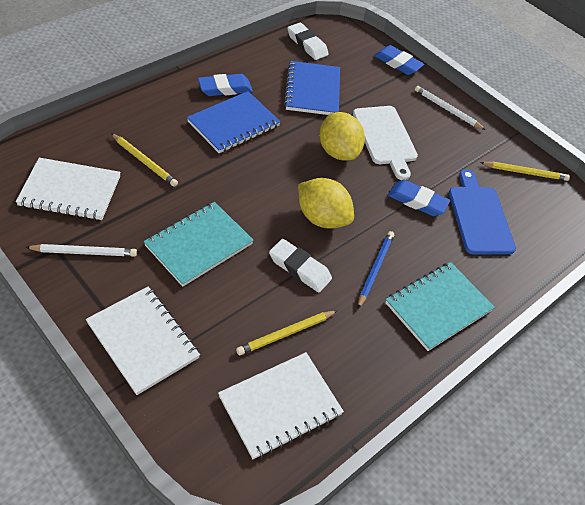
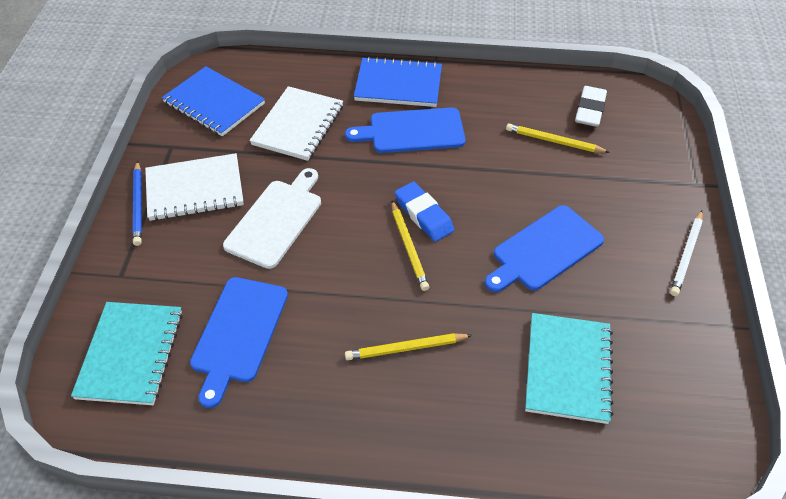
blue cutting board: 1 -> 3
blue eraser: 3 -> 1
white eraser: 2 -> 1
white notebook: 3 -> 2
white pencil: 2 -> 1
yellow lemon: 2 -> 0

